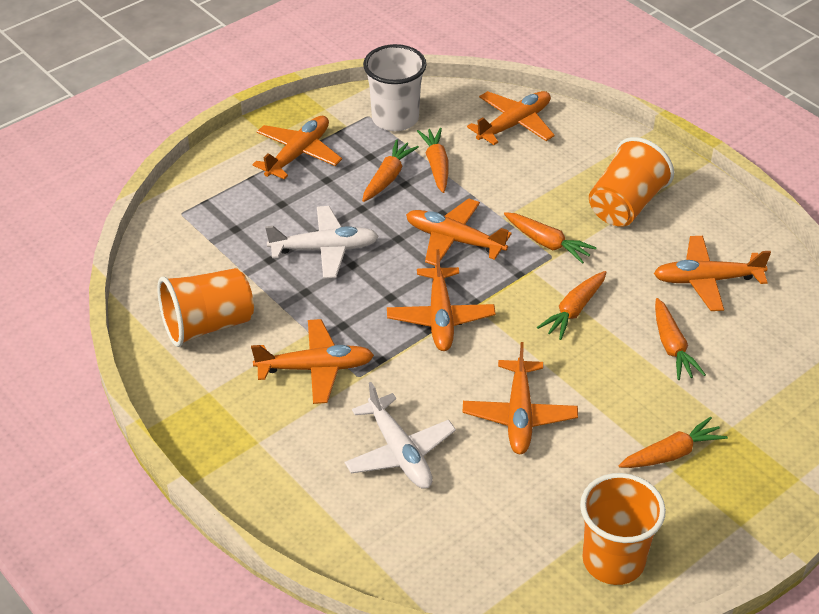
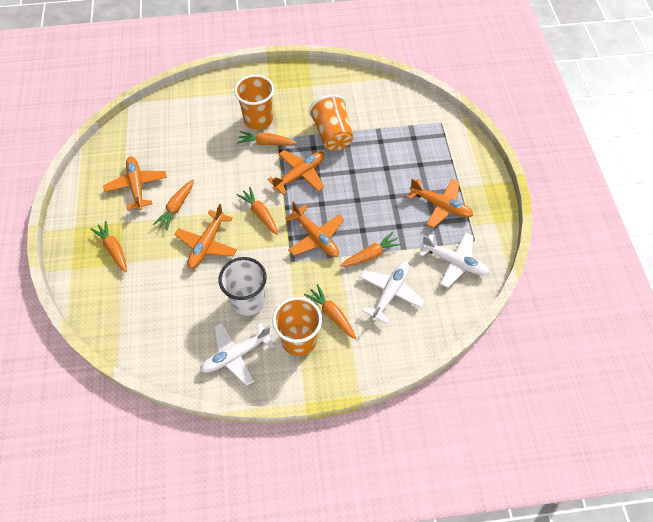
orange plane: 7 -> 5
white plane: 2 -> 3

